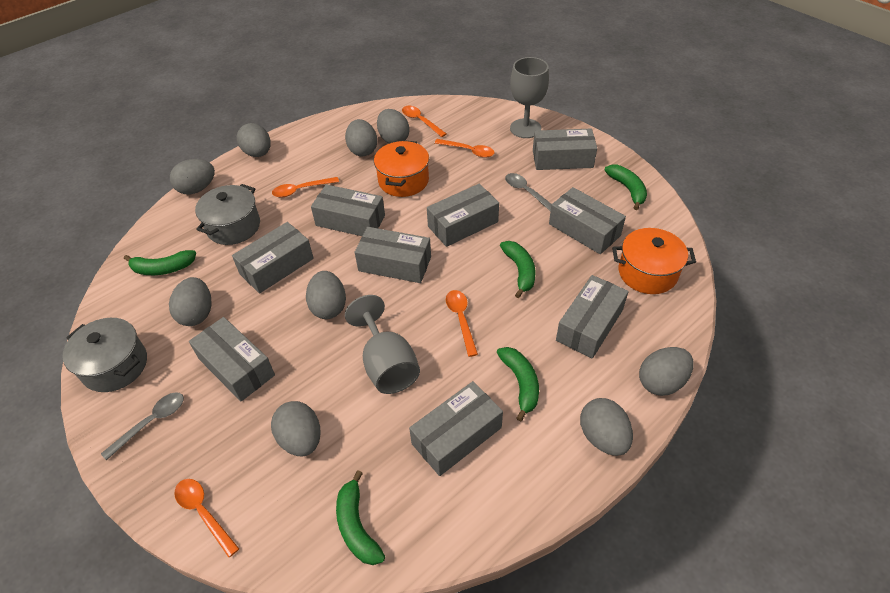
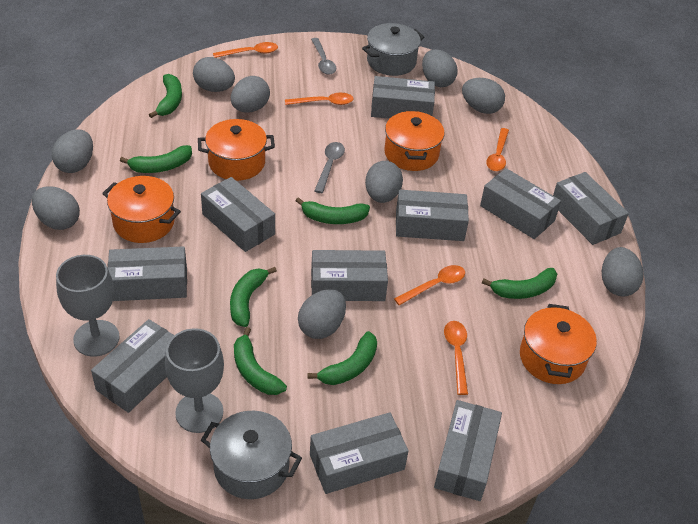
green banana: 5 -> 7
grey box: 9 -> 10
orange pot: 2 -> 4

